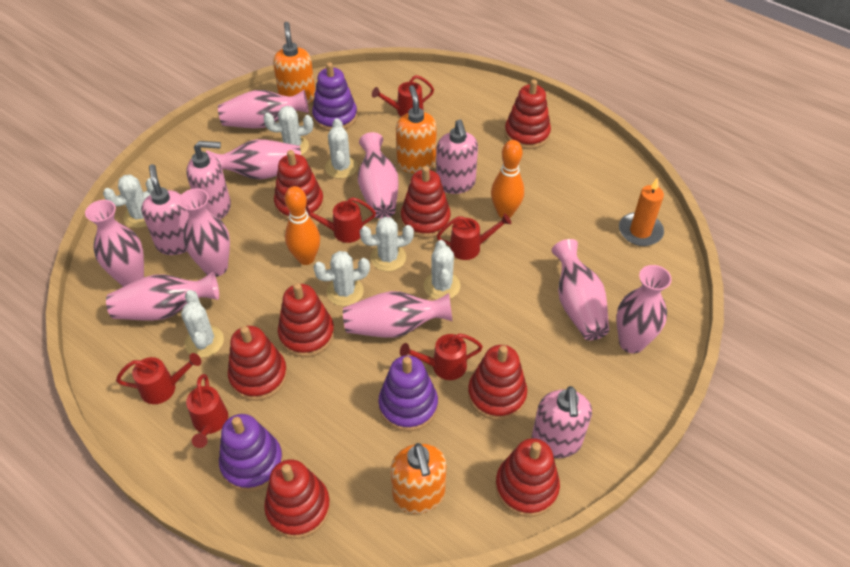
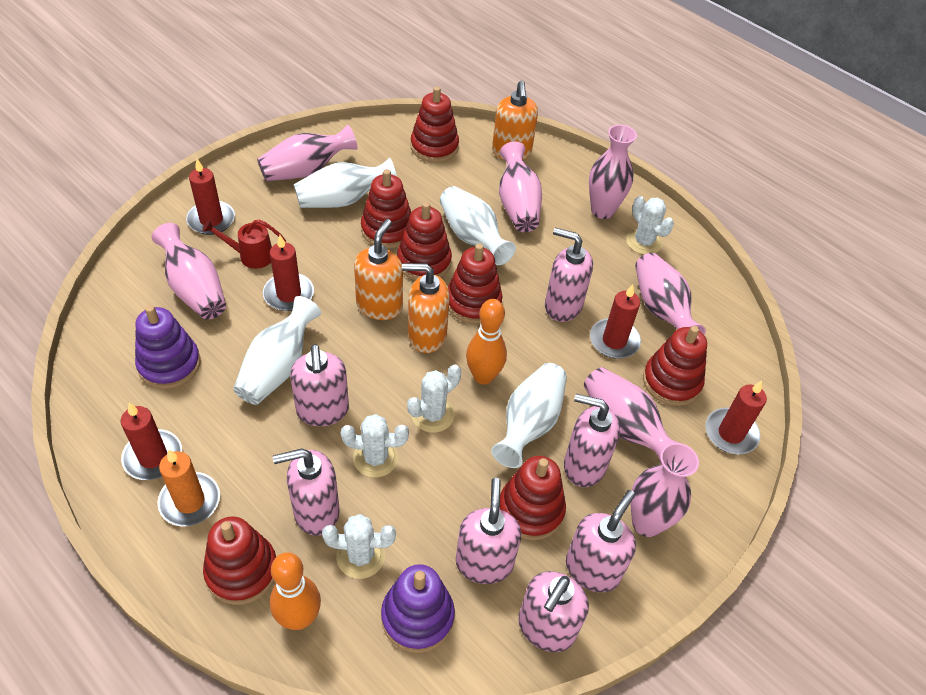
pink soap dispenser: 4 -> 7
pink vase: 9 -> 7
purple stacking toy: 3 -> 2
red candle: 0 -> 5
red stacking toy: 8 -> 7
red watering can: 6 -> 1
white cactus: 7 -> 4
white vase: 0 -> 4

